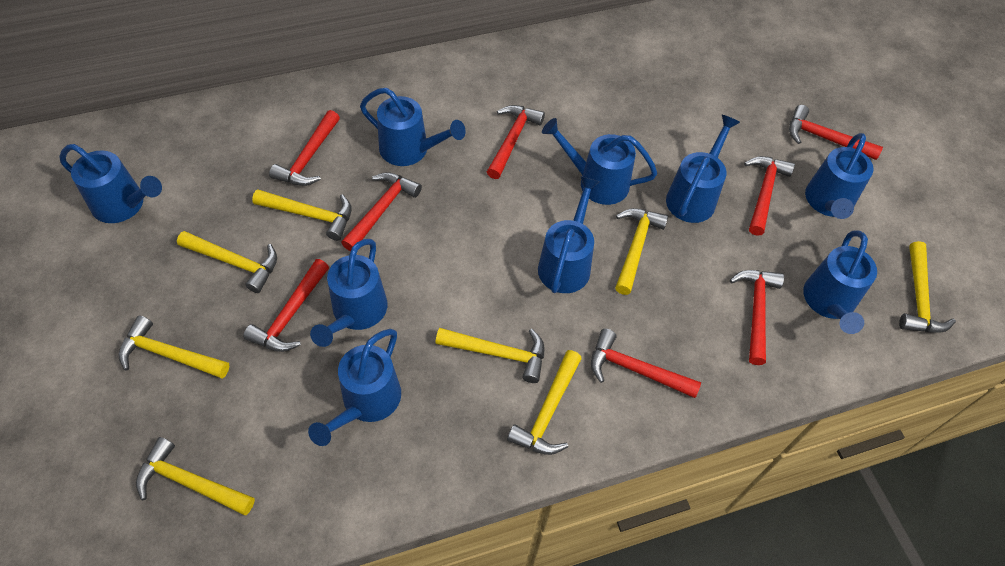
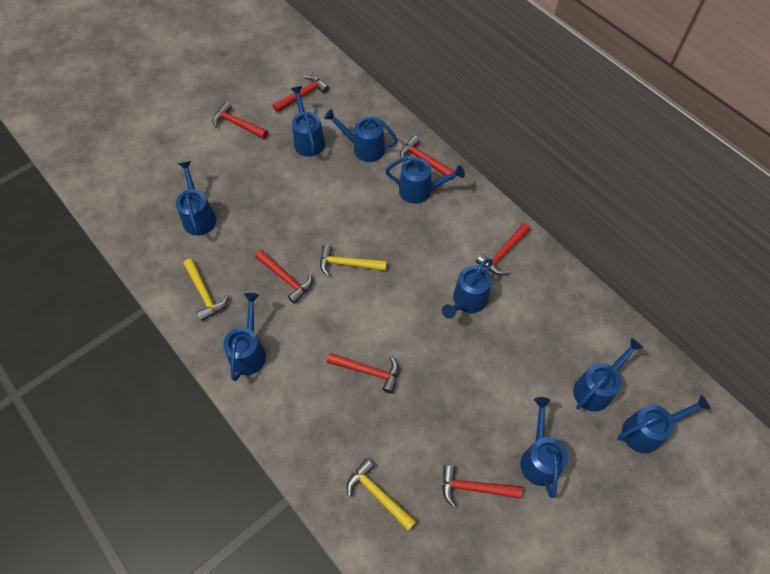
red hammer: 8 -> 7
yellow hammer: 8 -> 3

